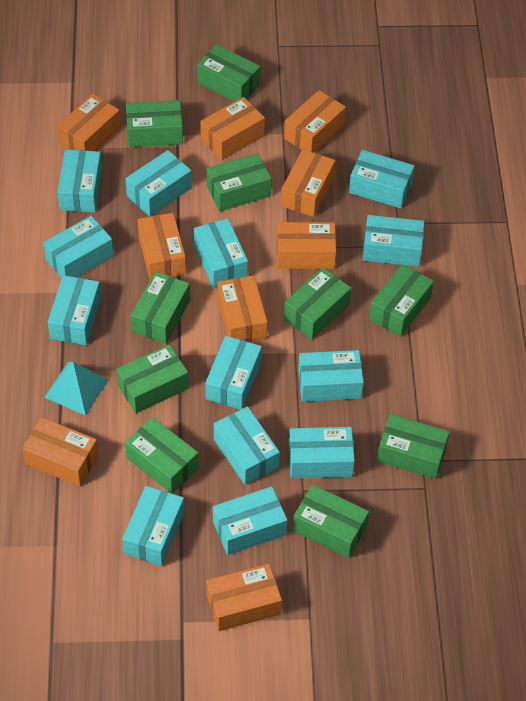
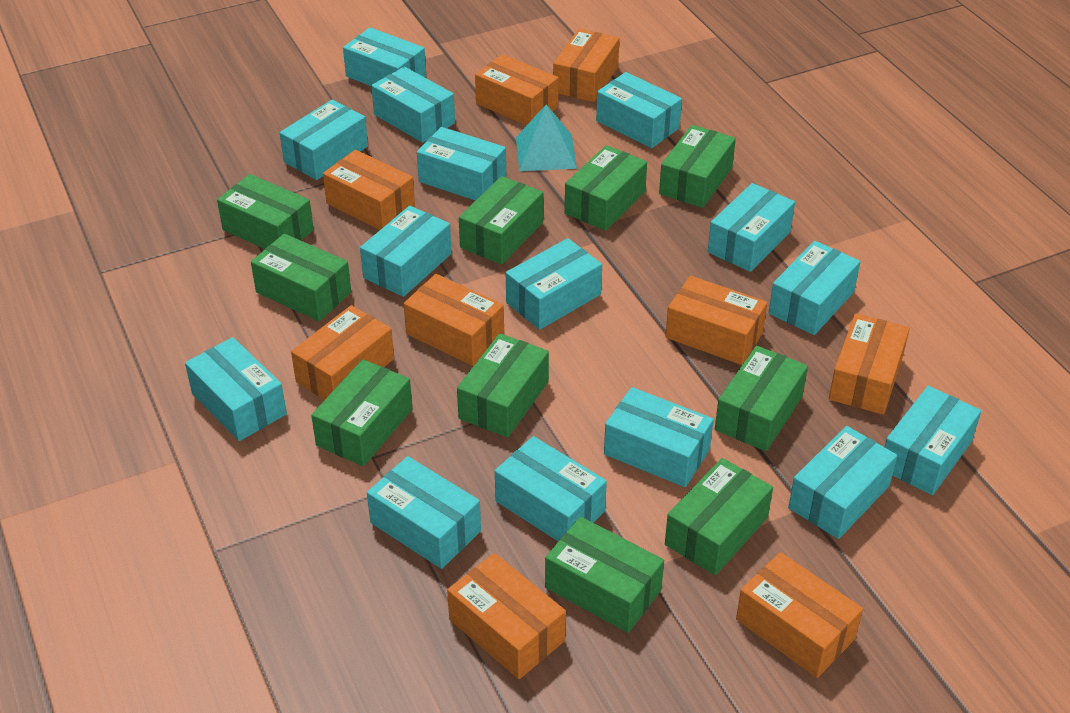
turquoise box: 13 -> 15

